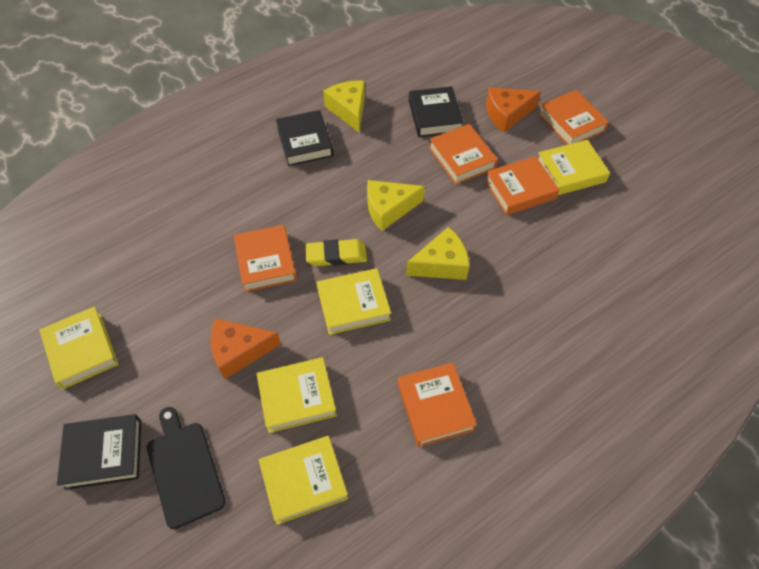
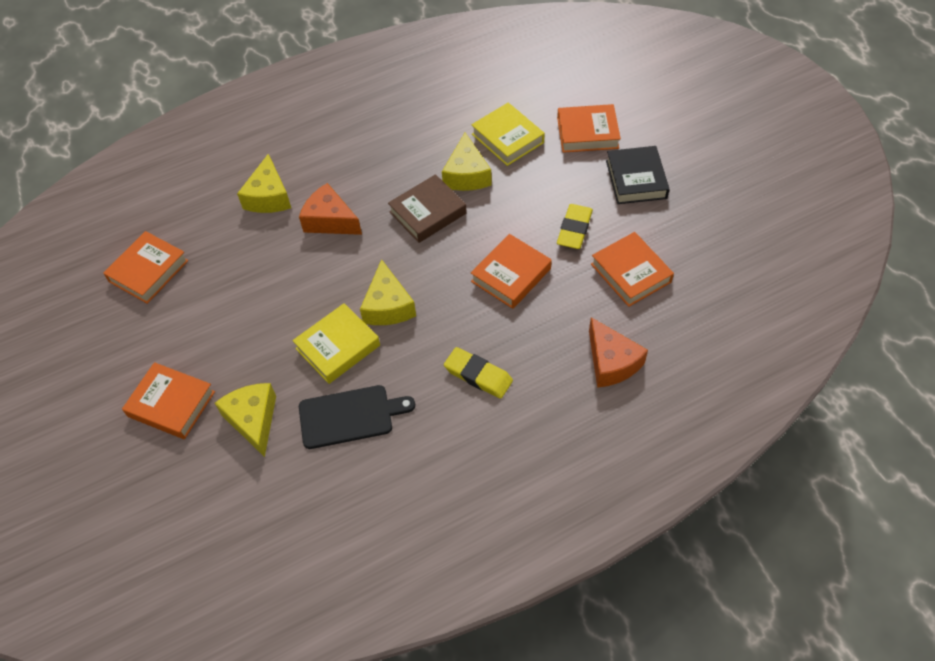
black book: 3 -> 1
brown book: 0 -> 1
yellow book: 5 -> 2
yellow cheese: 3 -> 4
yellow eraser: 1 -> 2

